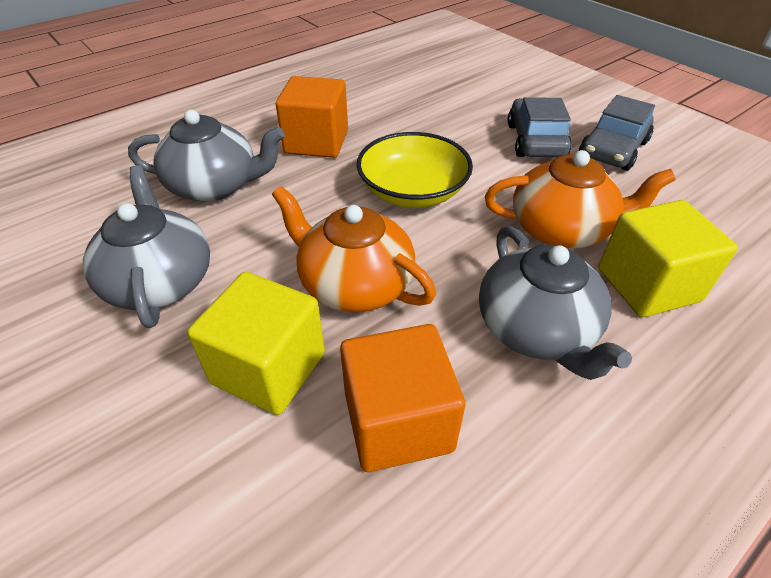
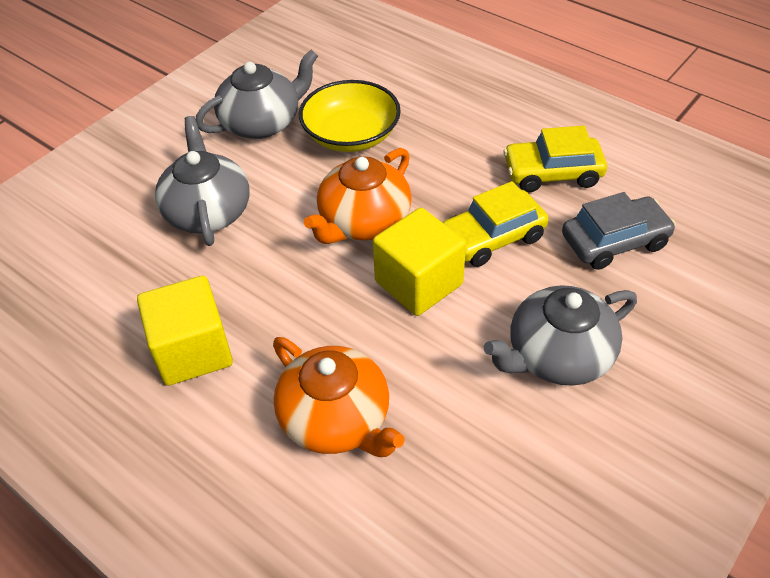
grey car: 2 -> 1
orange cube: 2 -> 0
yellow car: 0 -> 2

